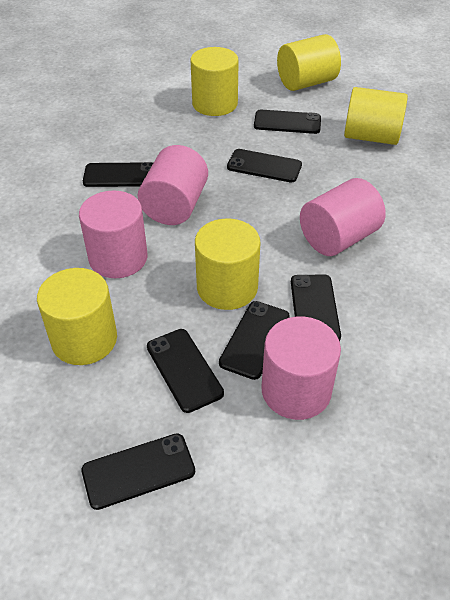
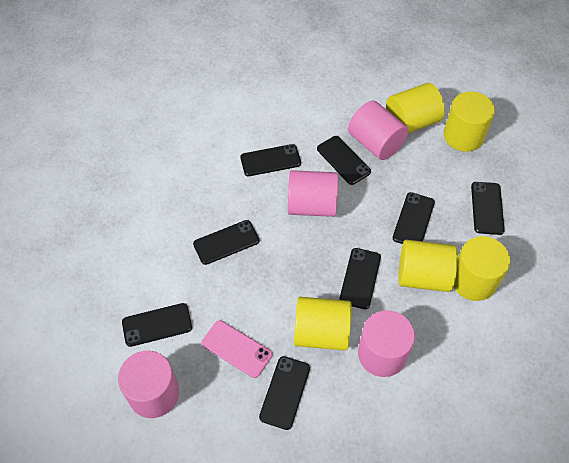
black phone: 7 -> 8
pink phone: 0 -> 1

